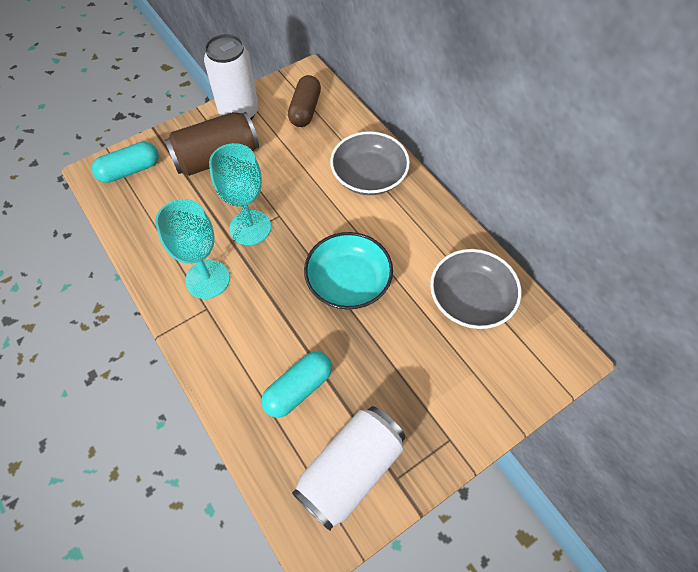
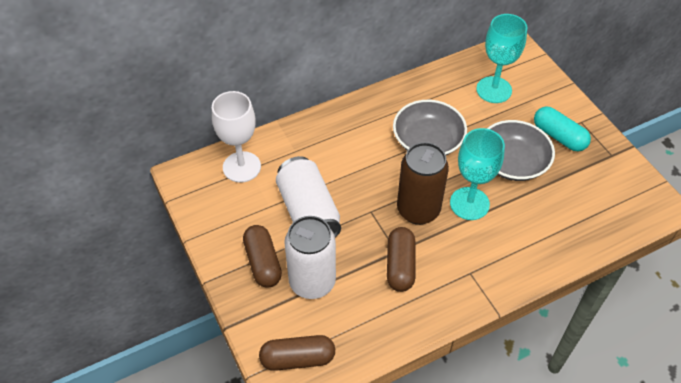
brown capsule: 1 -> 3
turquoise bowl: 1 -> 0
turquoise capsule: 2 -> 1
white goblet: 0 -> 1

